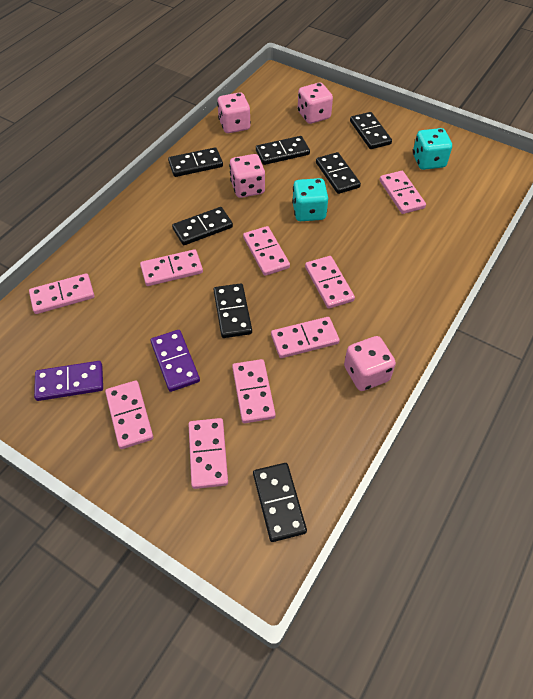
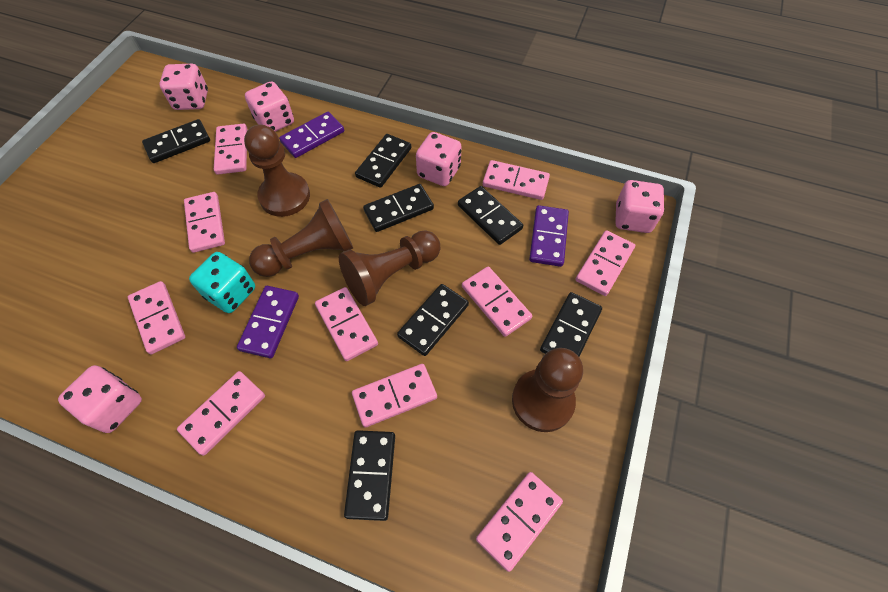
brown pawn: 0 -> 4
pink dice: 4 -> 5
pink domino: 9 -> 10
purple domino: 2 -> 3
turquoise dice: 2 -> 1

